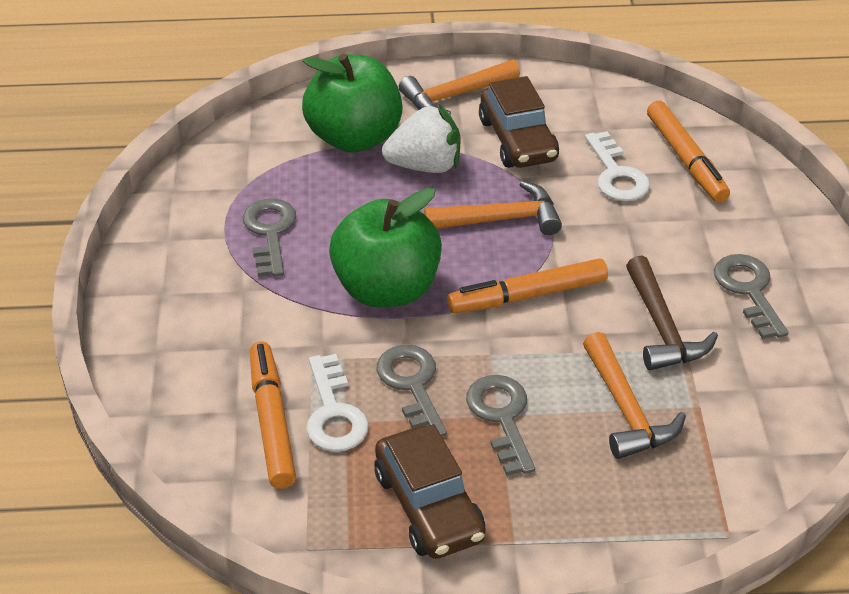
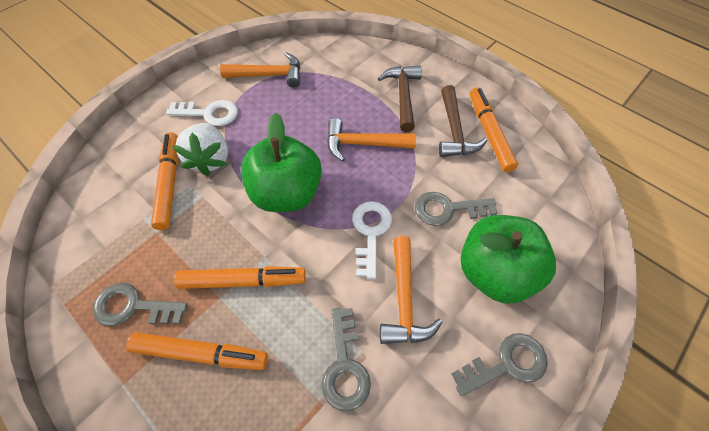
brown car: 2 -> 0
brown hammer: 1 -> 2
orange marker: 3 -> 4

